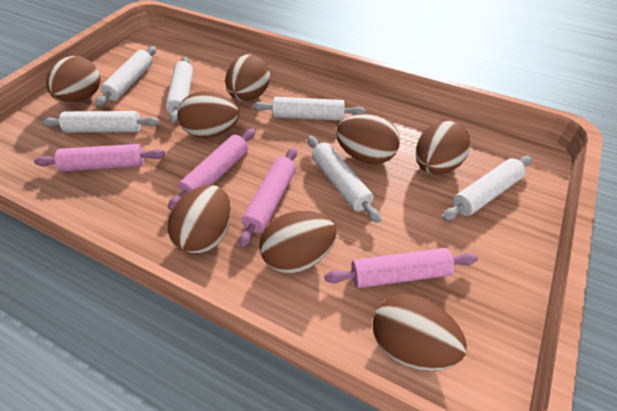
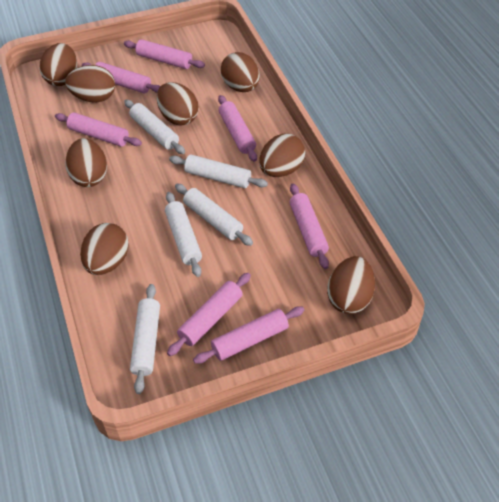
pink rolling pin: 4 -> 7
white rolling pin: 6 -> 5

